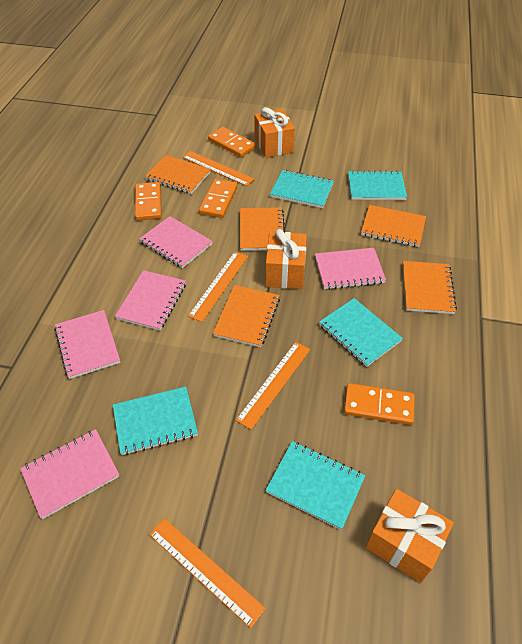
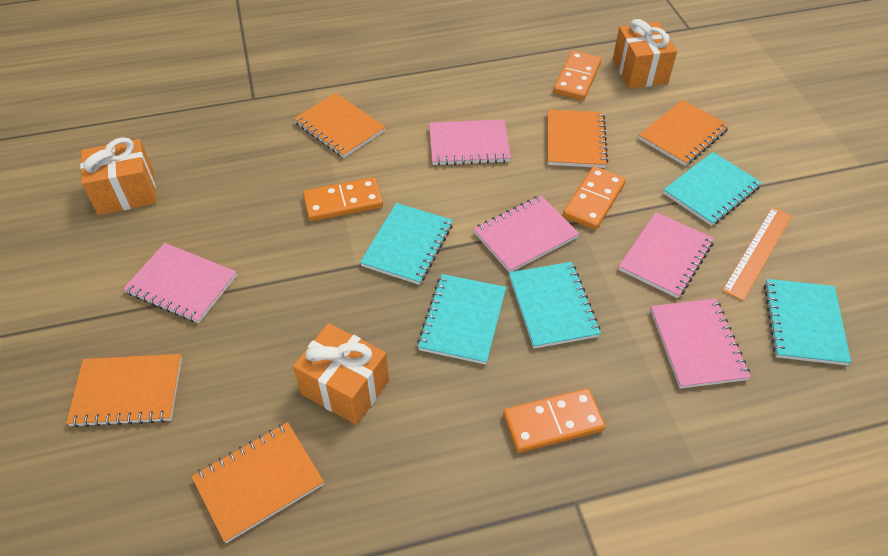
orange ruler: 4 -> 1

